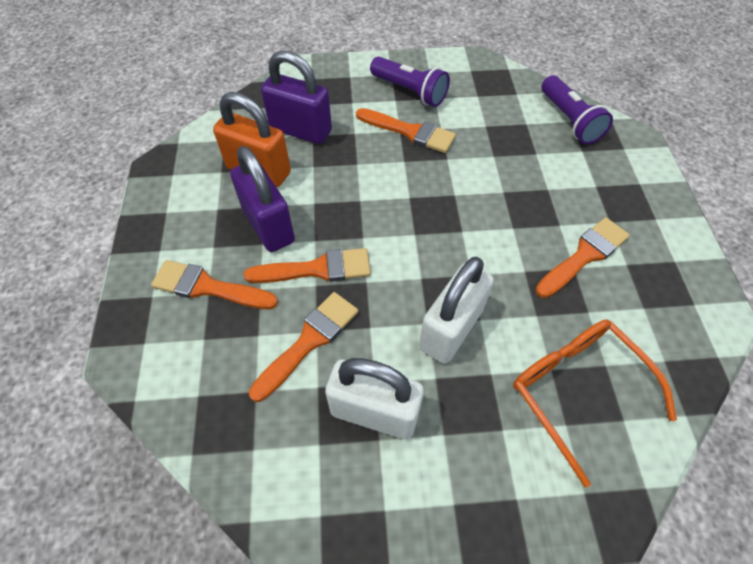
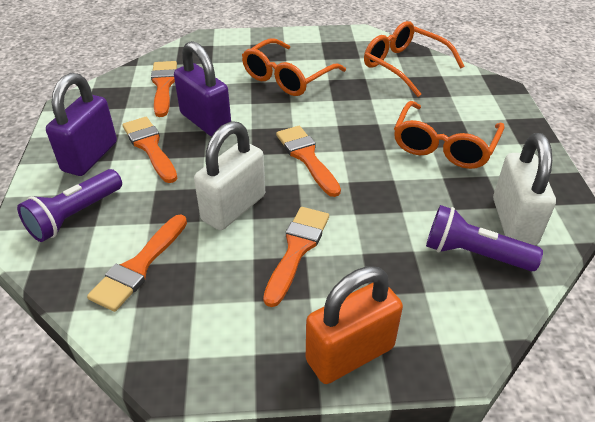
orange glasses: 1 -> 3

